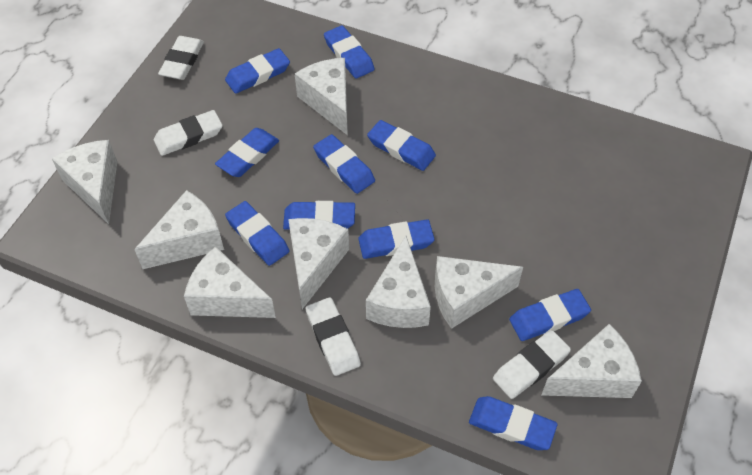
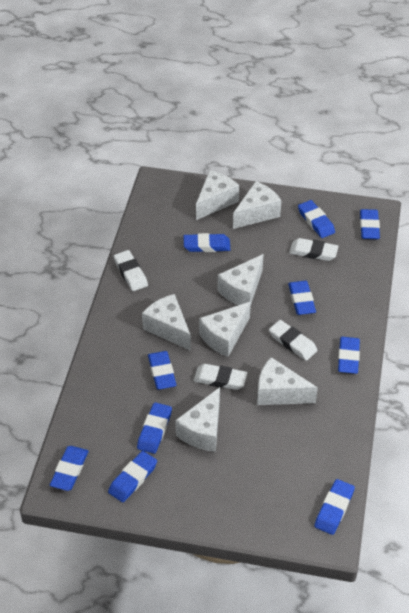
white cheese: 8 -> 7

